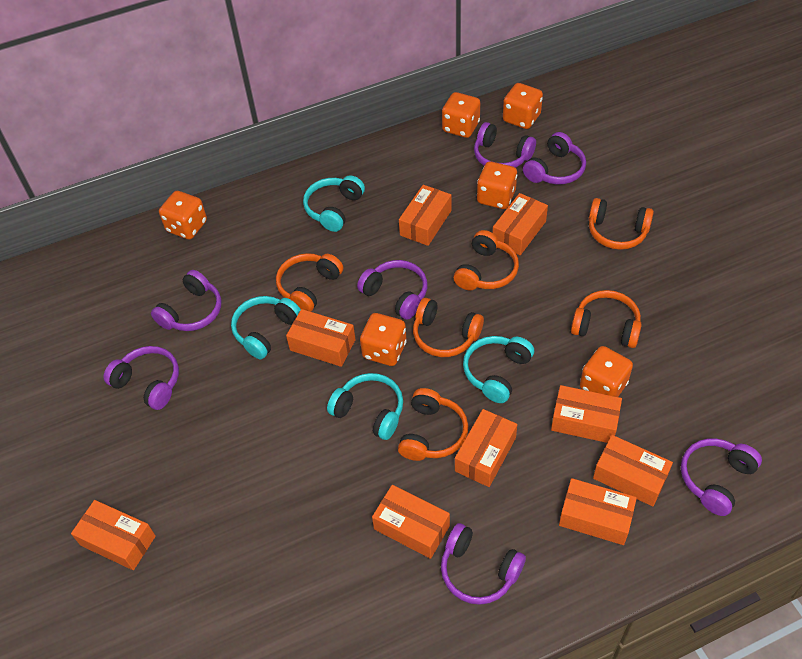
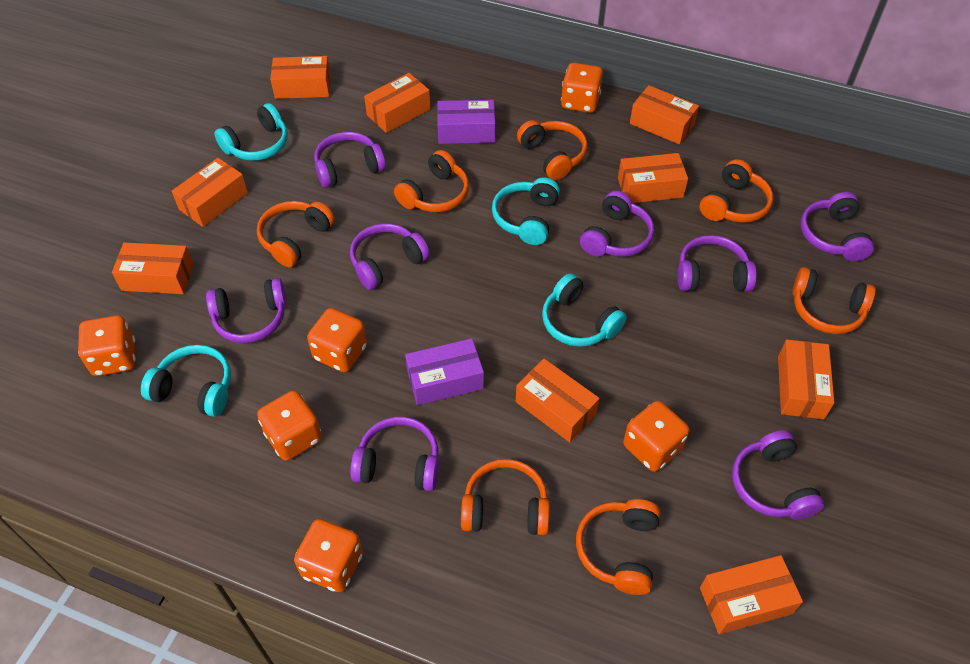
orange headphones: 6 -> 7
purple box: 0 -> 2
purple headphones: 7 -> 8

